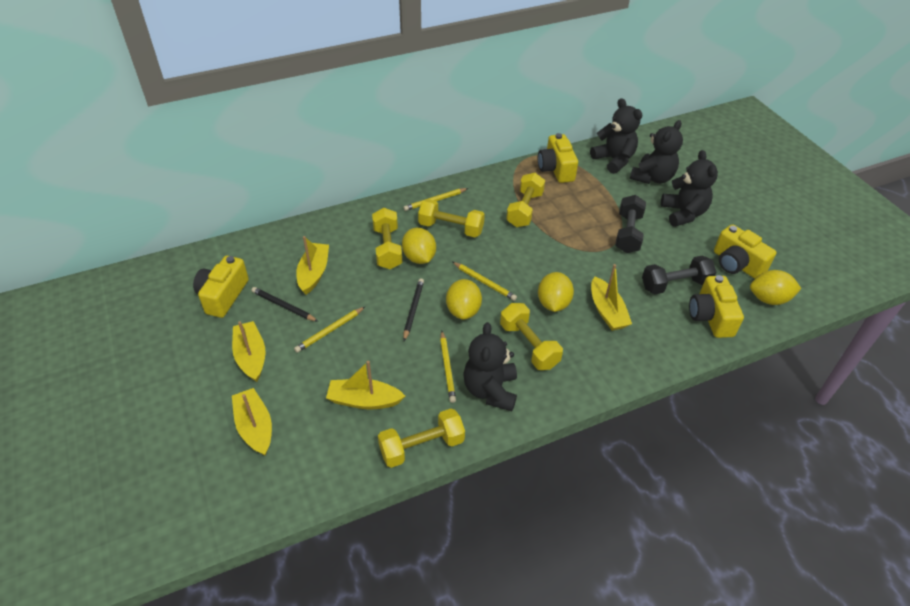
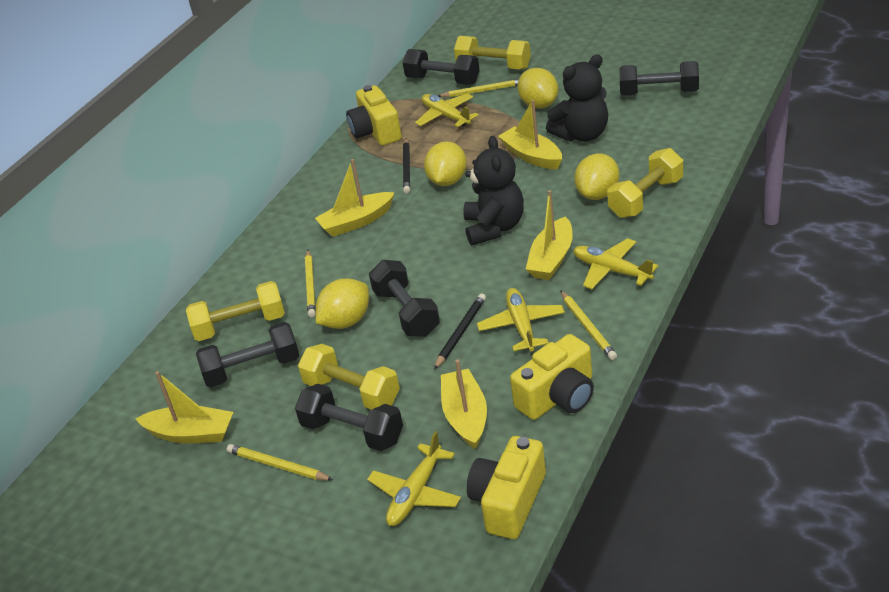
black dumbbell: 2 -> 5
black teddy bear: 4 -> 2
yellow camera: 4 -> 3
yellow dumbbell: 5 -> 4
yellow plane: 0 -> 4

